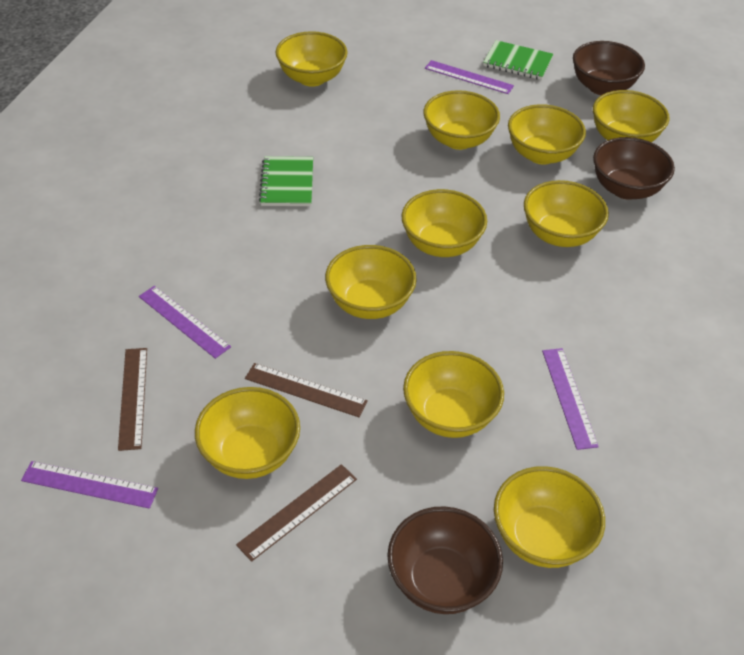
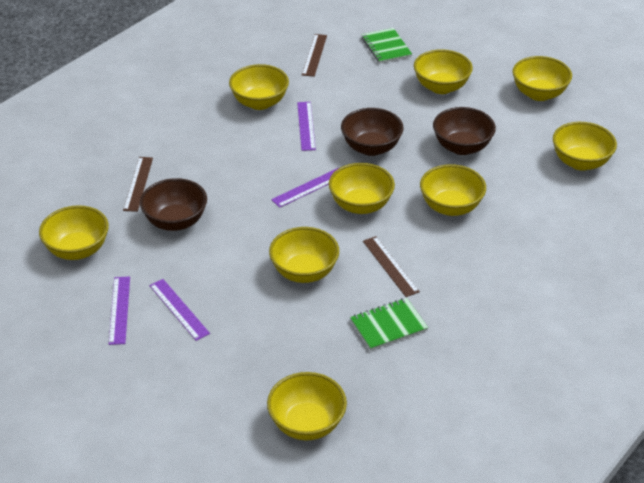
yellow bowl: 10 -> 9

